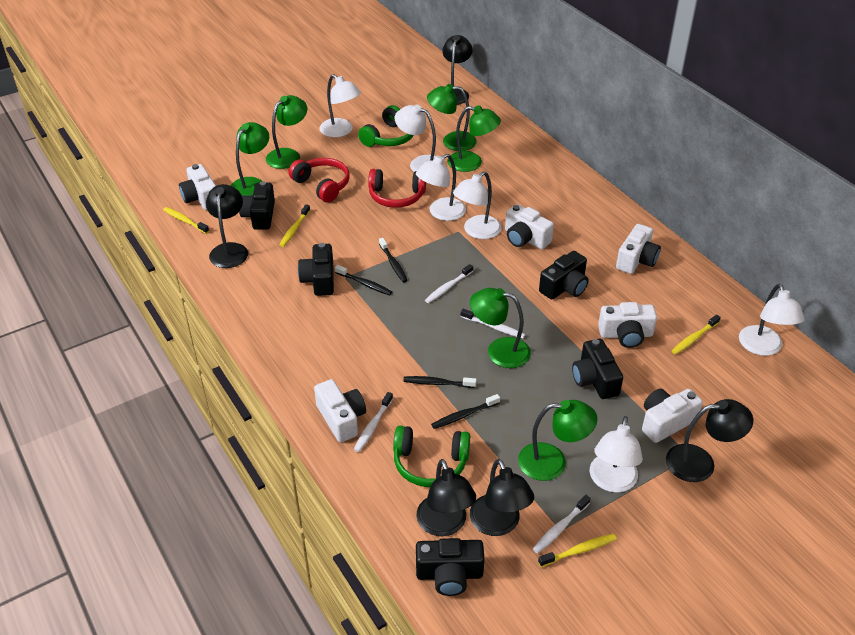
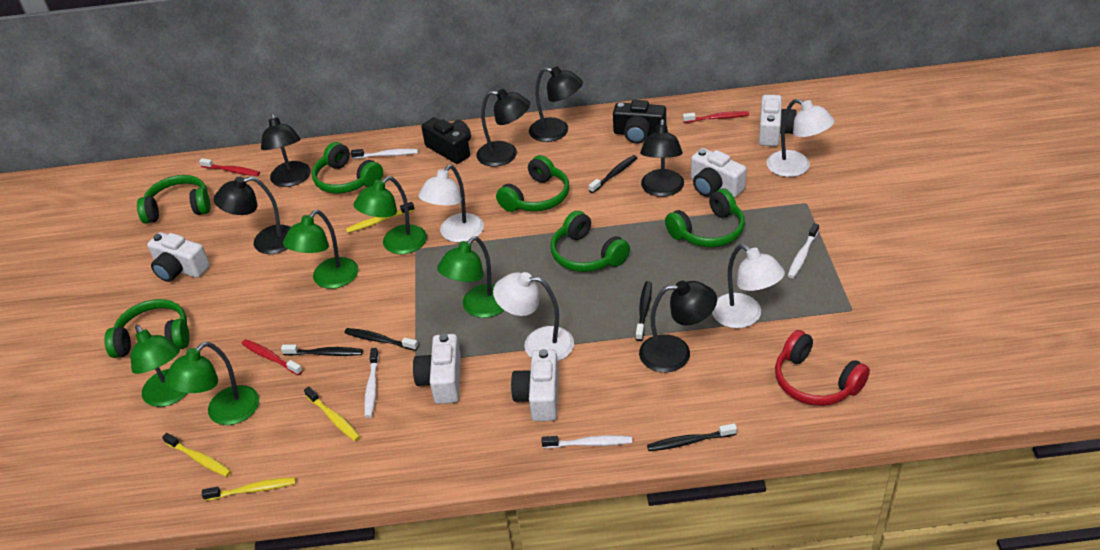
black camera: 5 -> 2
black lamp: 5 -> 6
black toothbrush: 4 -> 5
green headphones: 2 -> 6
green lamp: 6 -> 5
red headphones: 2 -> 1
red toothbrush: 0 -> 3
white camera: 6 -> 5
white lamp: 6 -> 4

